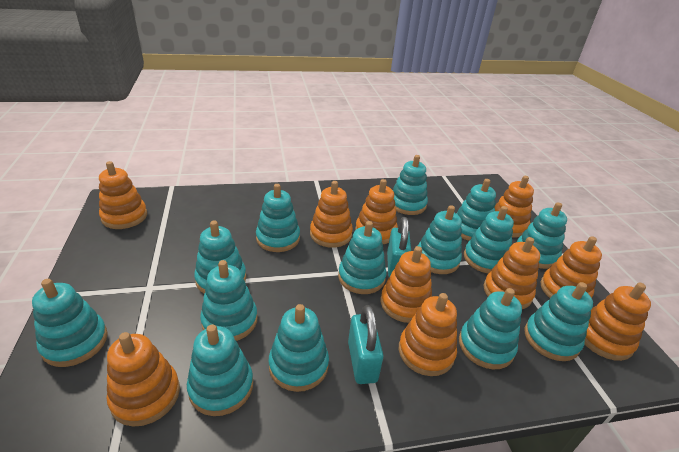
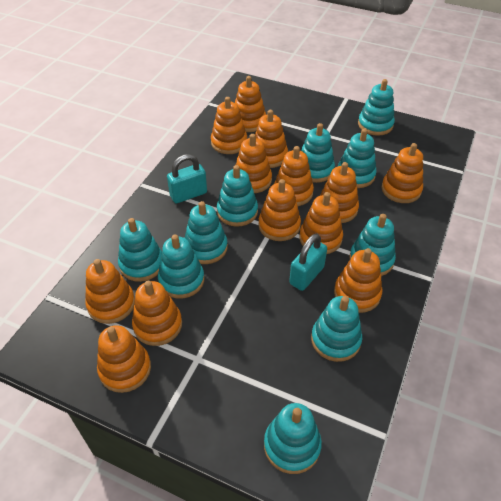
orange stacking toy: 10 -> 13
turquoise stacking toy: 14 -> 10

